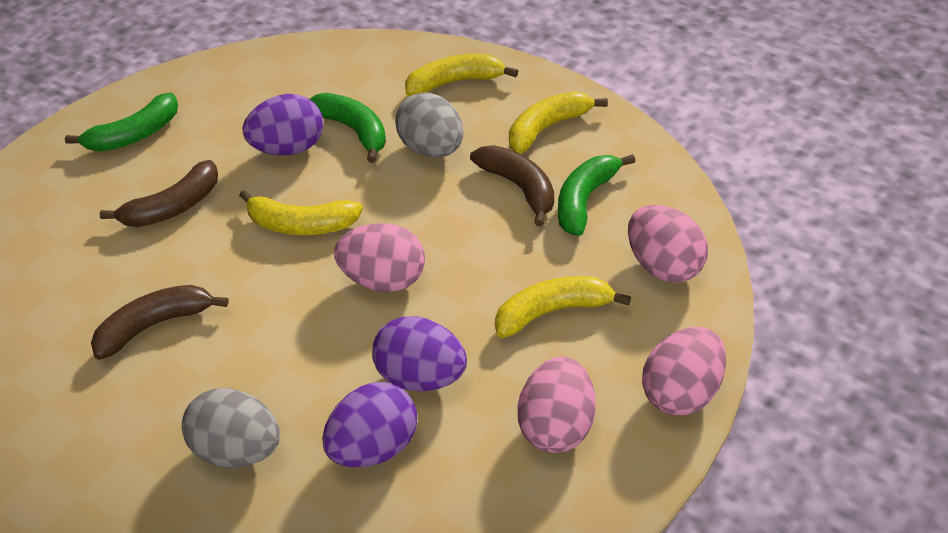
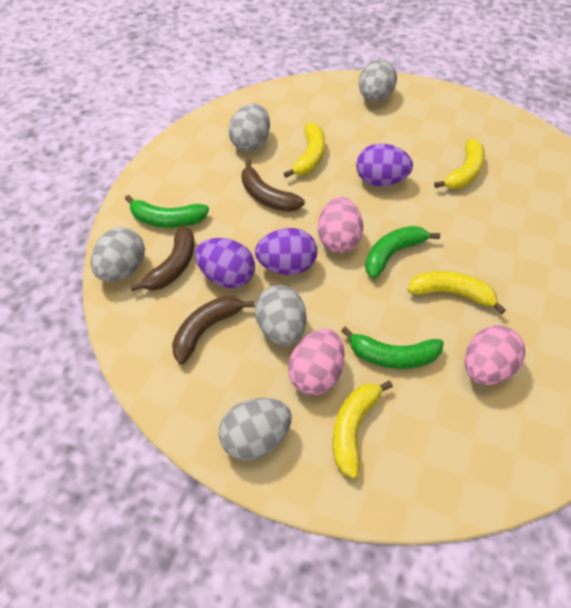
grey egg: 2 -> 5
pink egg: 4 -> 3

